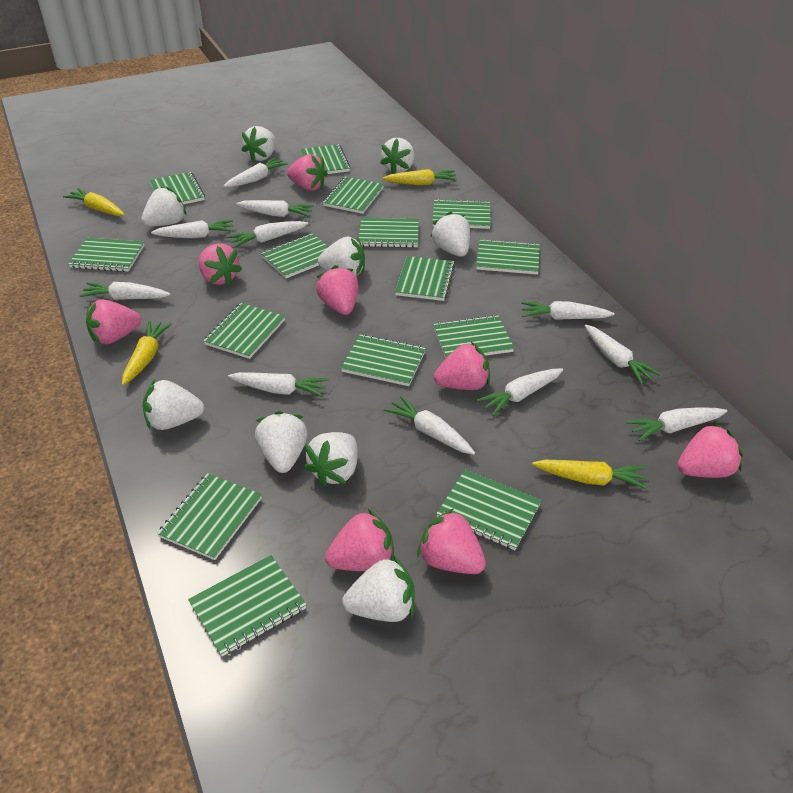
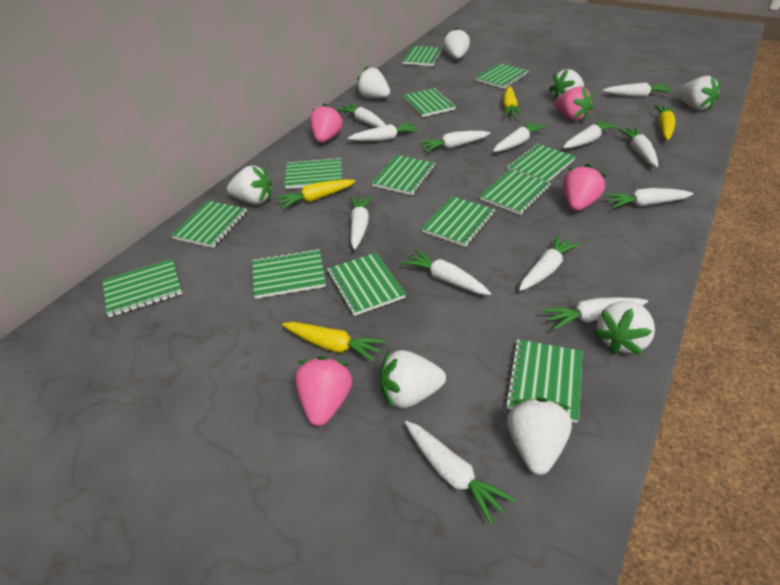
green notebook: 15 -> 13
pink strawberry: 8 -> 4
white carrot: 11 -> 13
white strawberry: 9 -> 8

